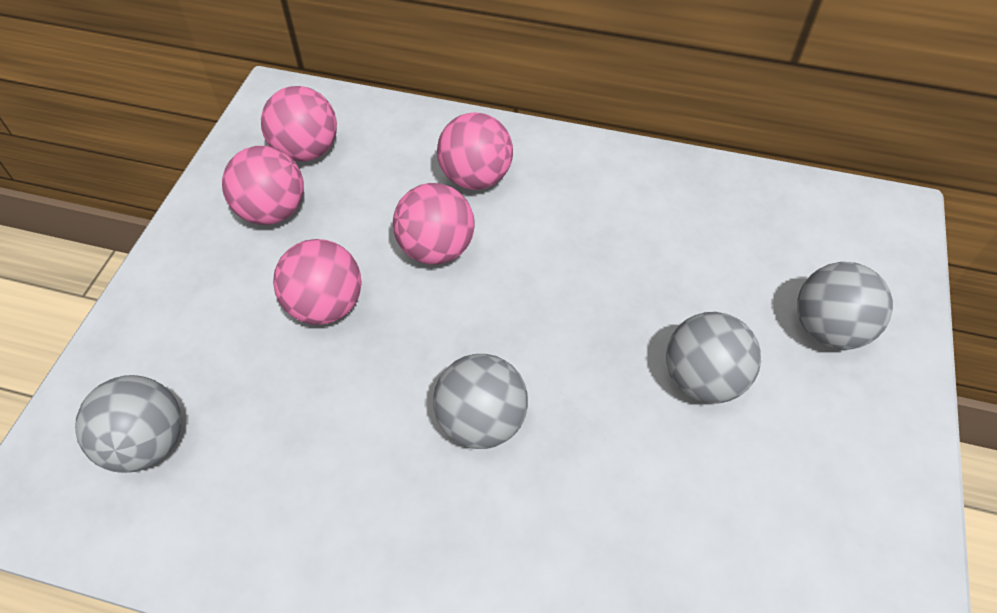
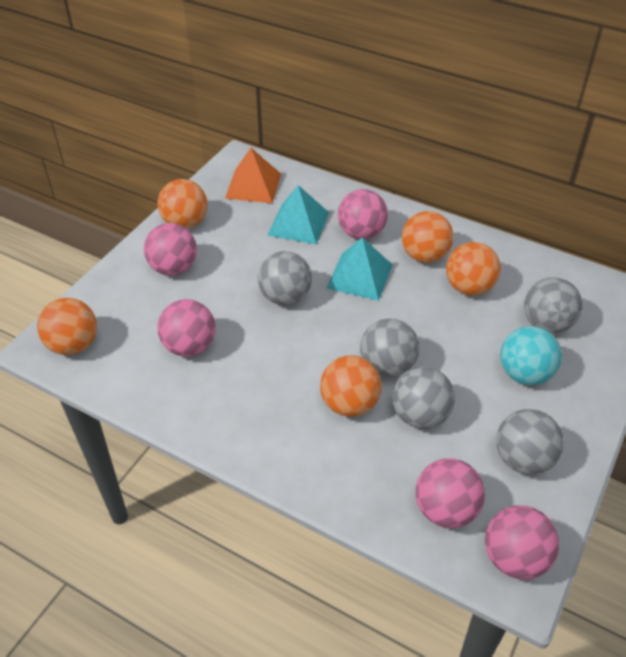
grey ball: 4 -> 5
orange ball: 0 -> 5
orange pyramid: 0 -> 1
turquoise ball: 0 -> 1
turquoise pyramid: 0 -> 2

